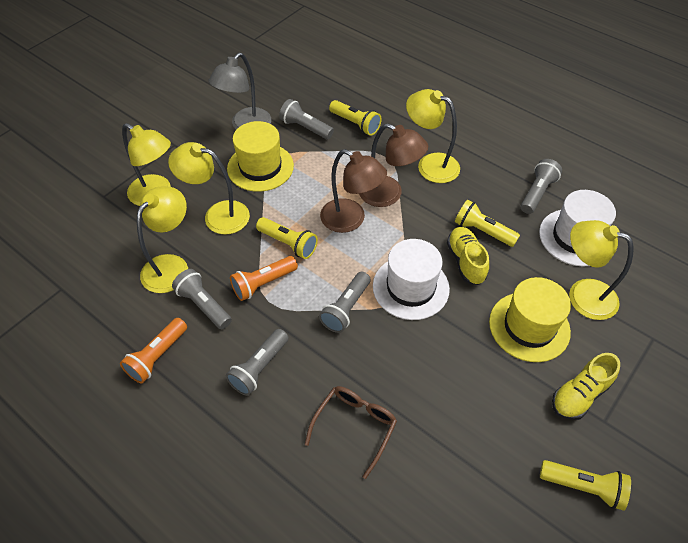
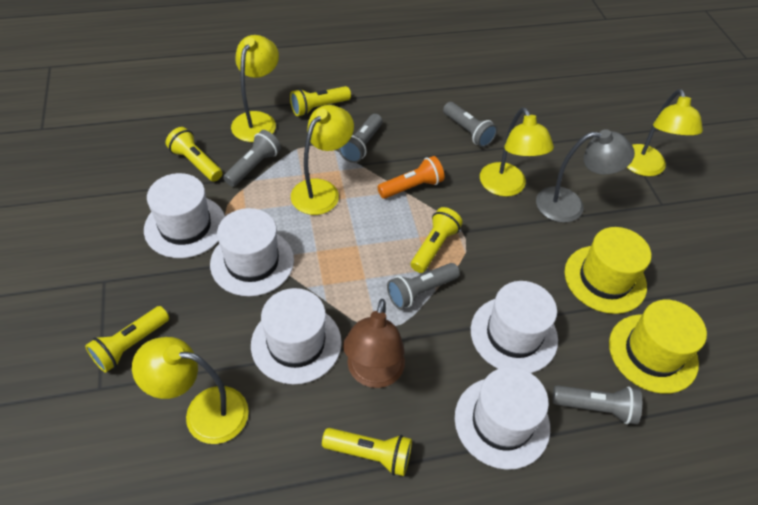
brown glasses: 1 -> 0
brown lamp: 2 -> 1
orange flashlight: 2 -> 1
white hat: 2 -> 5
yellow flashlight: 4 -> 5
yellow shoe: 2 -> 0

